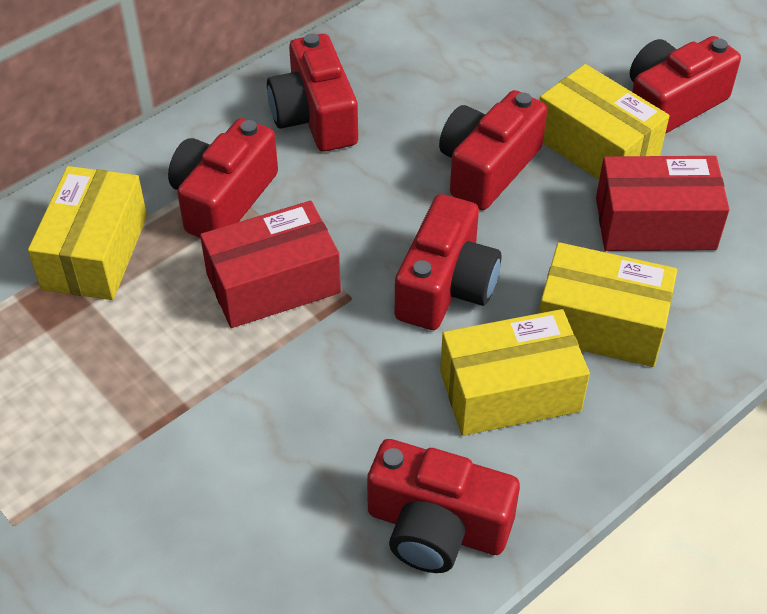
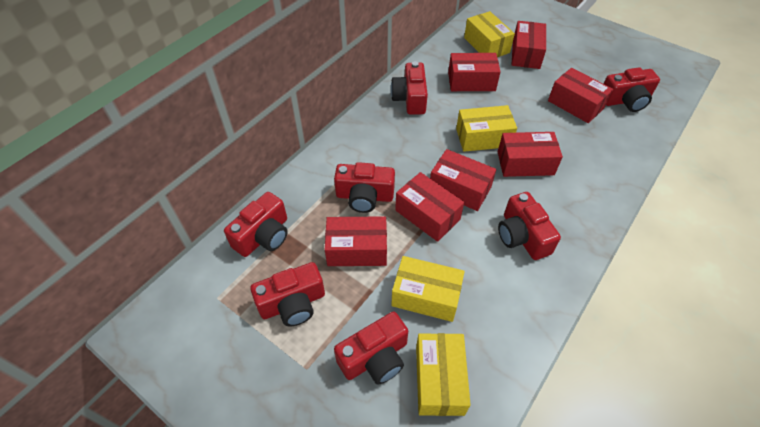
red box: 2 -> 7
red camera: 6 -> 7

